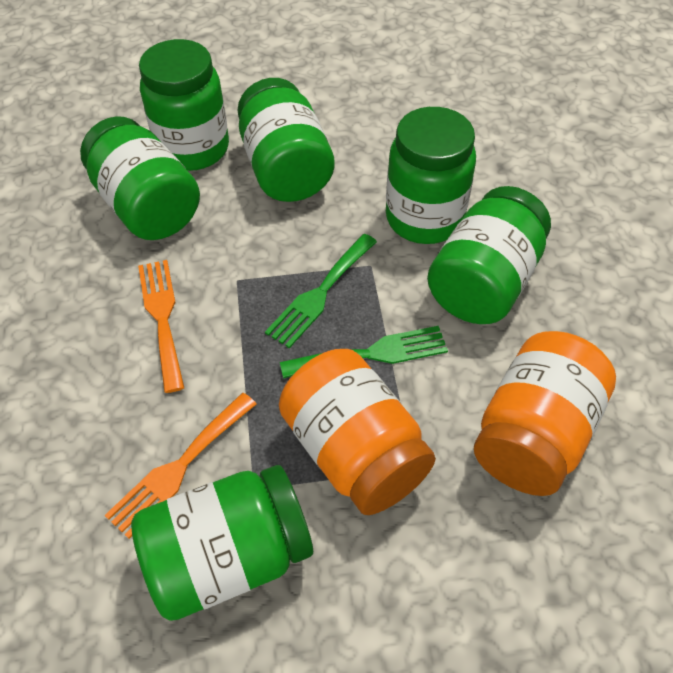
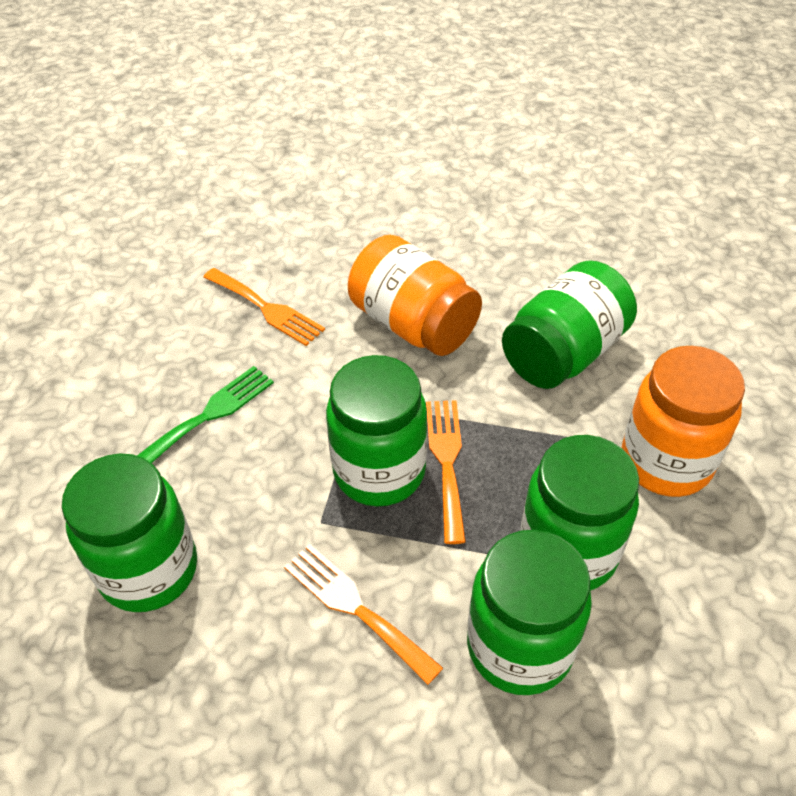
green fork: 2 -> 1
green jar: 6 -> 5
orange fork: 2 -> 3

